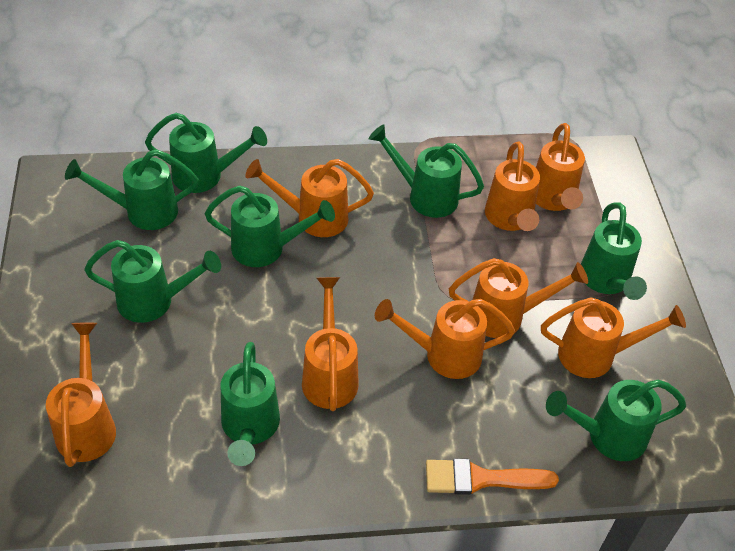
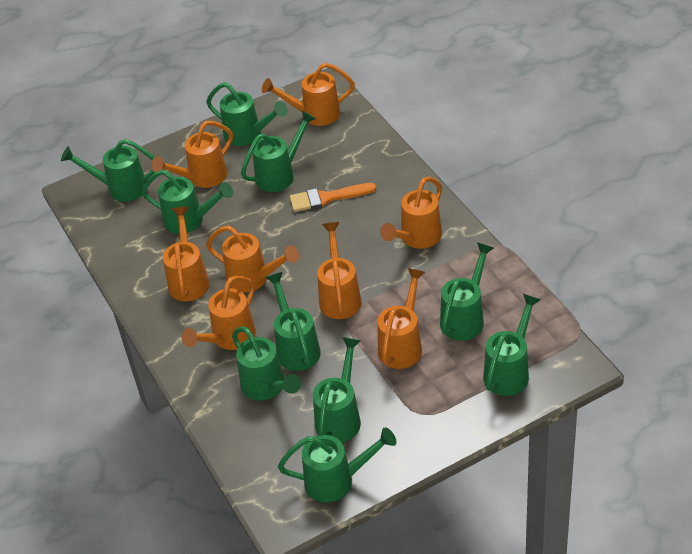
green watering can: 8 -> 10

